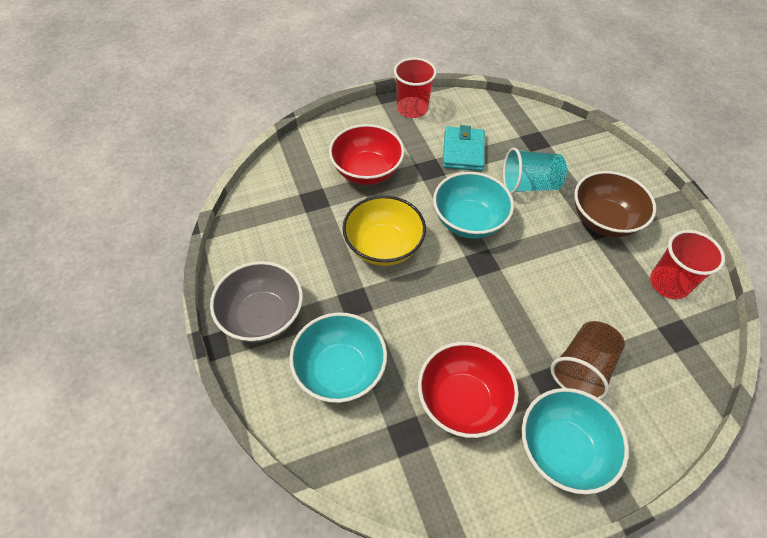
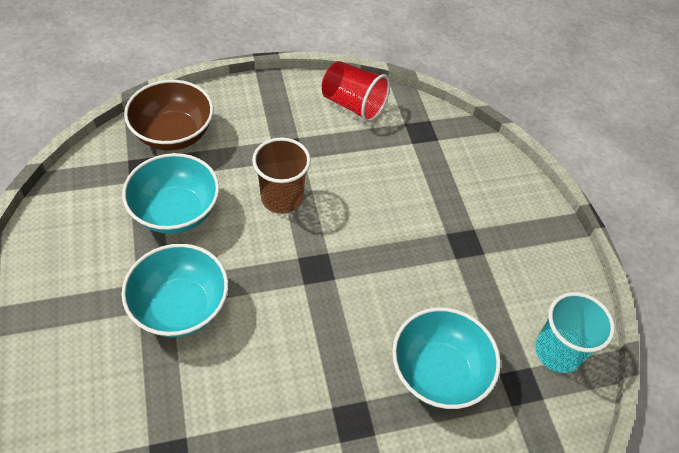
grey bowl: 1 -> 0
red bowl: 2 -> 0
red cup: 2 -> 1
turquoise wallet: 1 -> 0
yellow bowl: 1 -> 0

